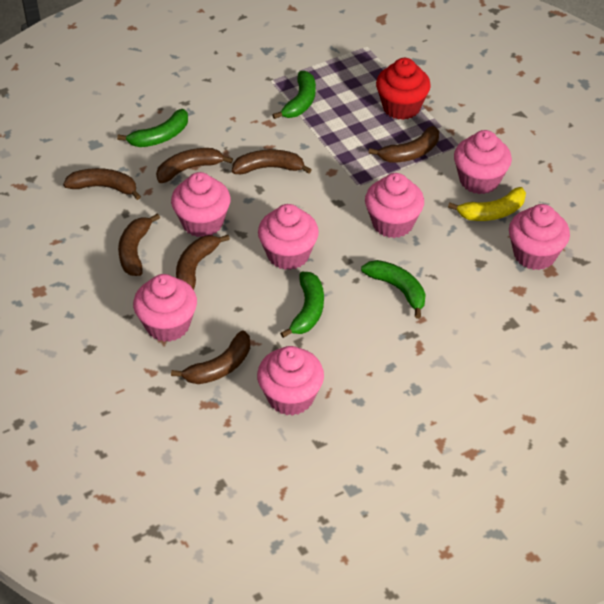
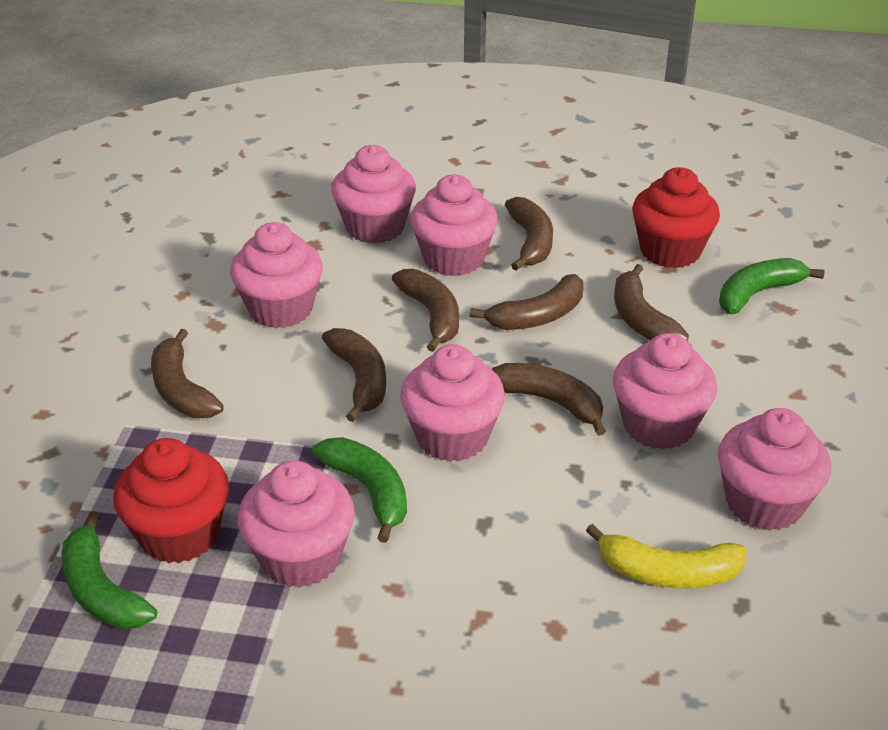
green banana: 4 -> 3
red cupcake: 1 -> 2

